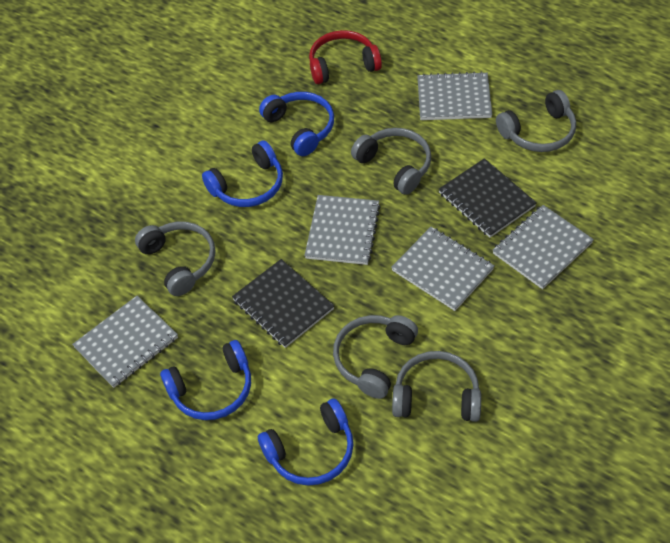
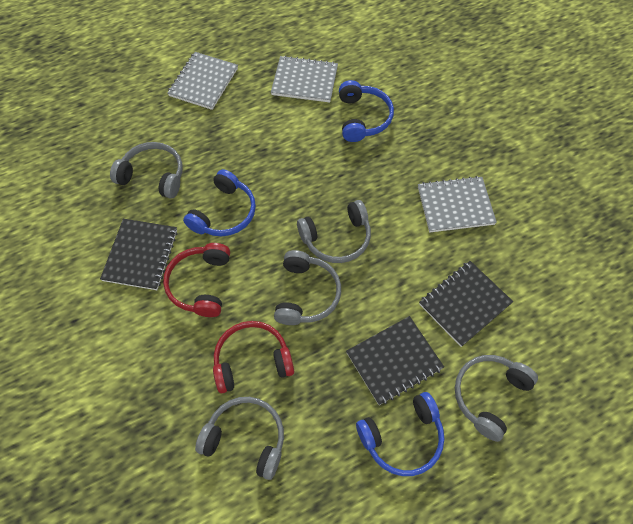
black notebook: 2 -> 3
blue headphones: 4 -> 3
grey notebook: 5 -> 3
red headphones: 1 -> 2

